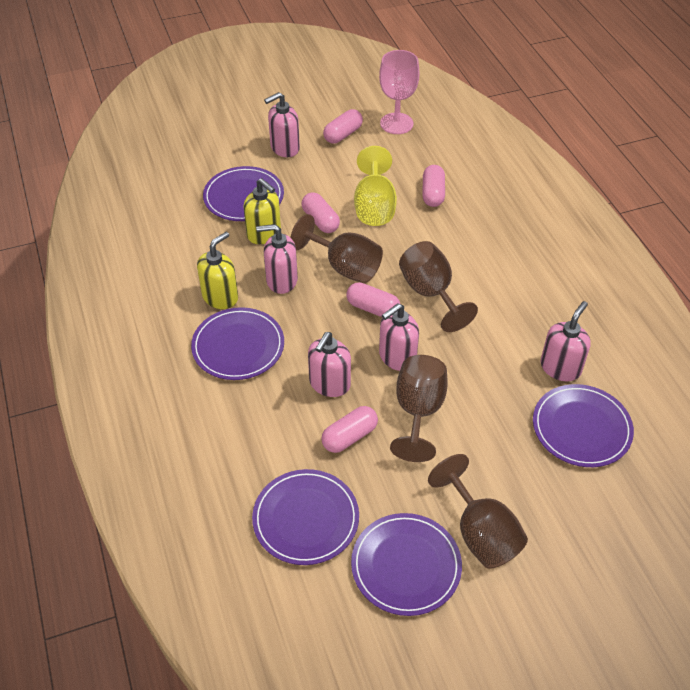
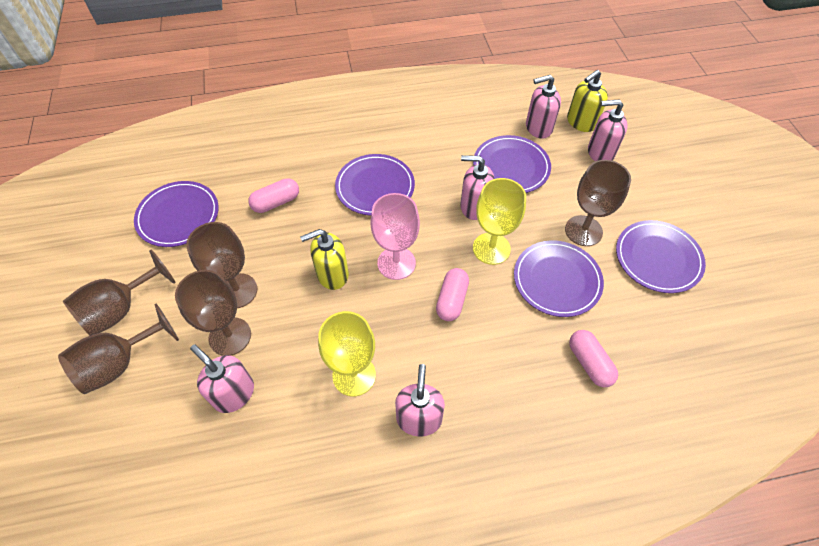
brown goblet: 4 -> 5
pink capsule: 5 -> 3
yellow goblet: 1 -> 2

